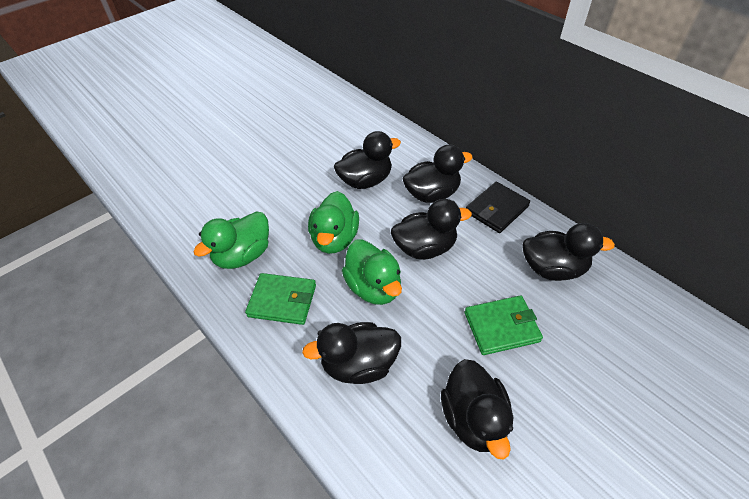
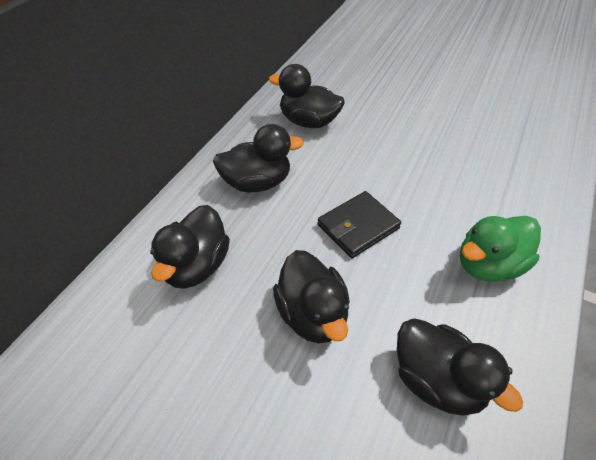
black duck: 6 -> 5
green duck: 3 -> 1
green wallet: 2 -> 0

